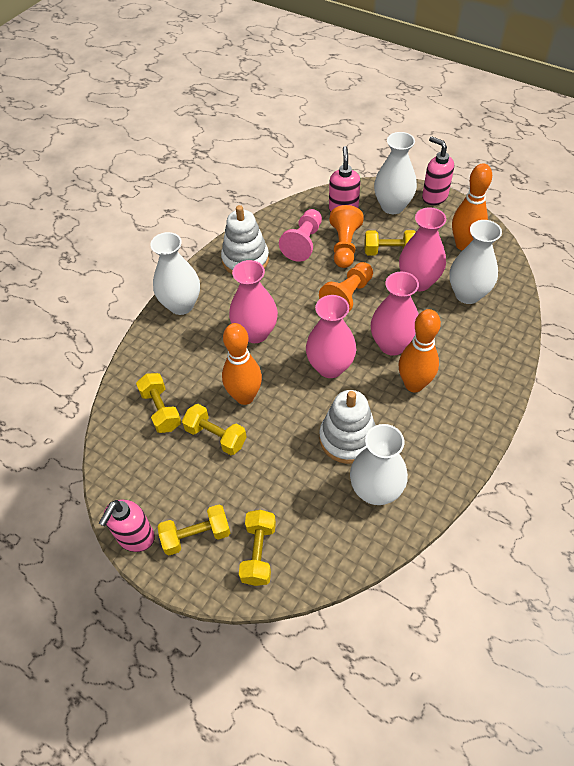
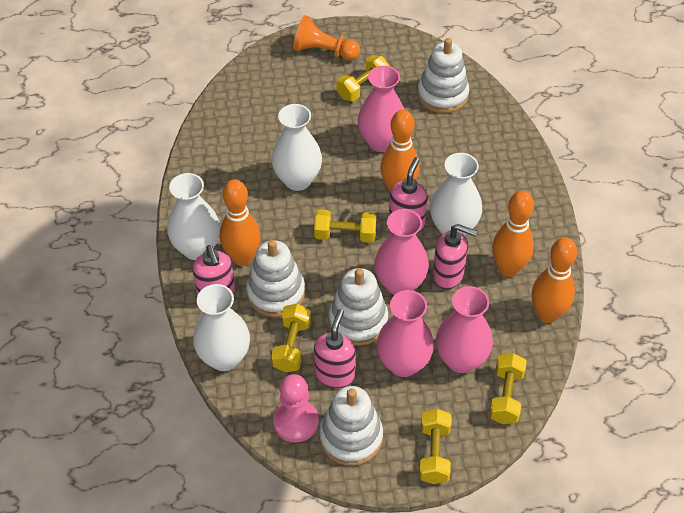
orange bowling pin: 3 -> 4
orange pawn: 2 -> 1
pink soap dispenser: 3 -> 4
white stacking toy: 2 -> 4

